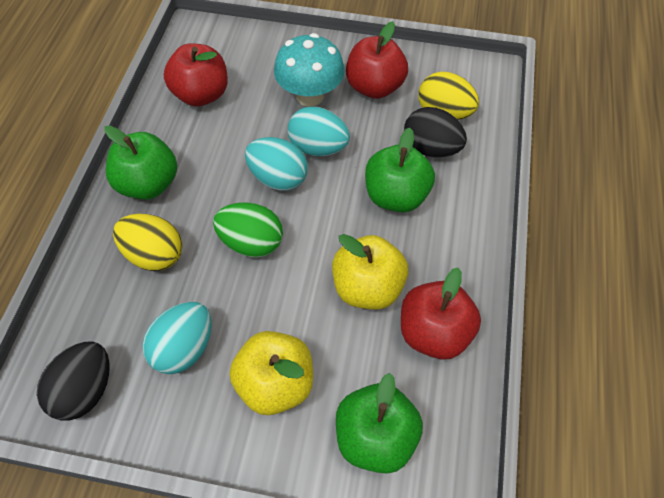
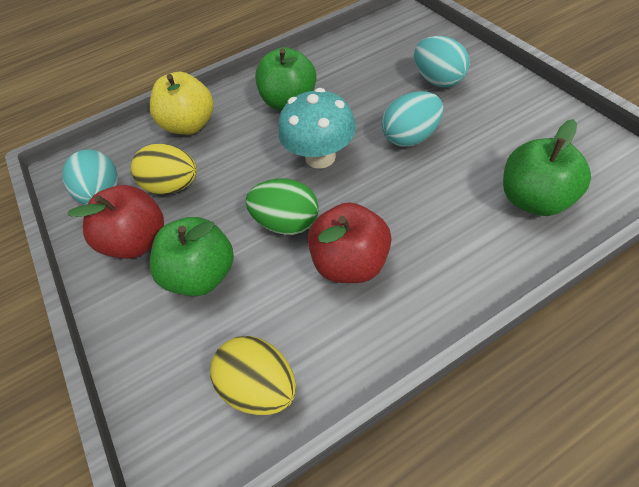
black egg: 2 -> 0
red apple: 3 -> 2
yellow apple: 2 -> 1

